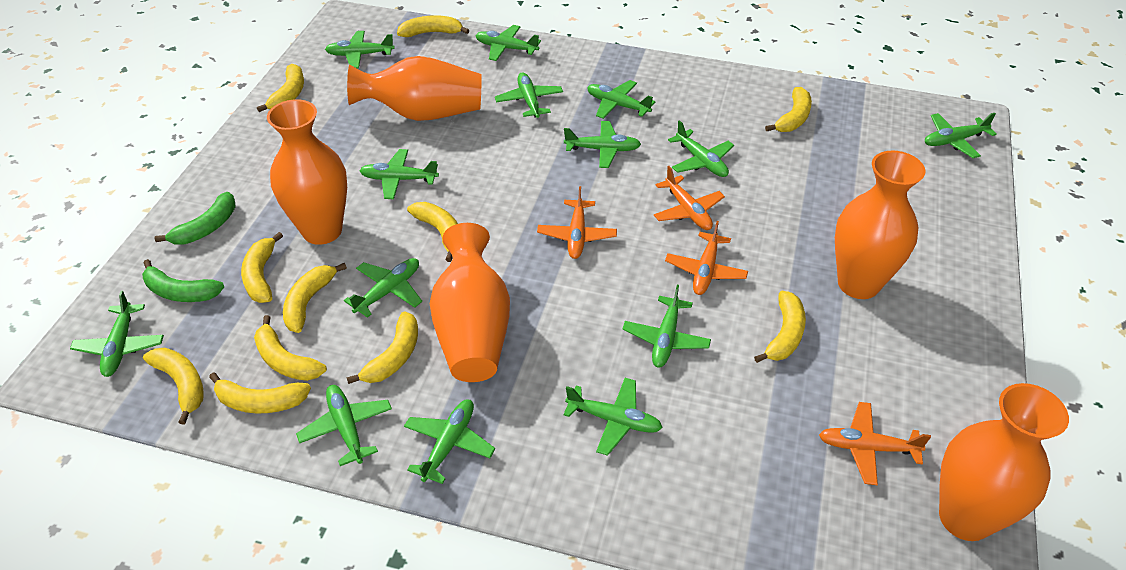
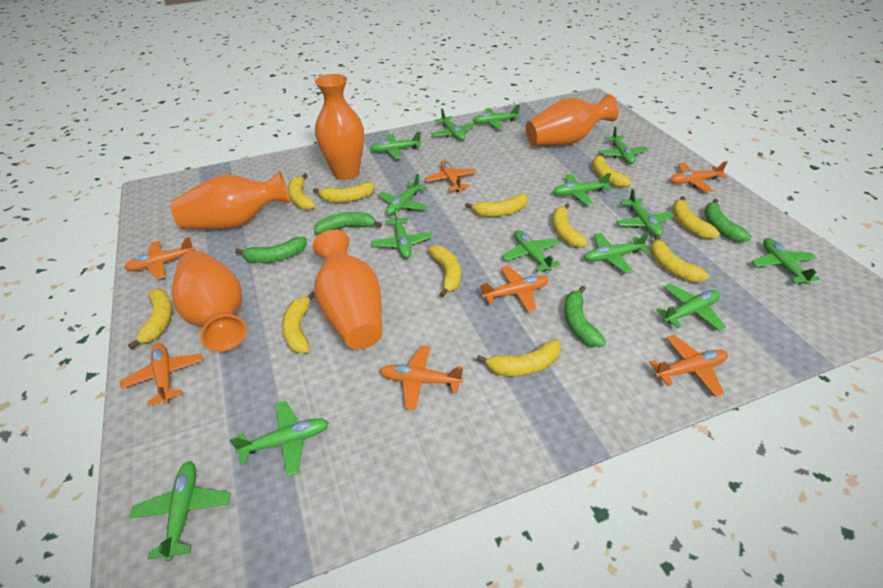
green banana: 2 -> 4
orange plane: 4 -> 7

